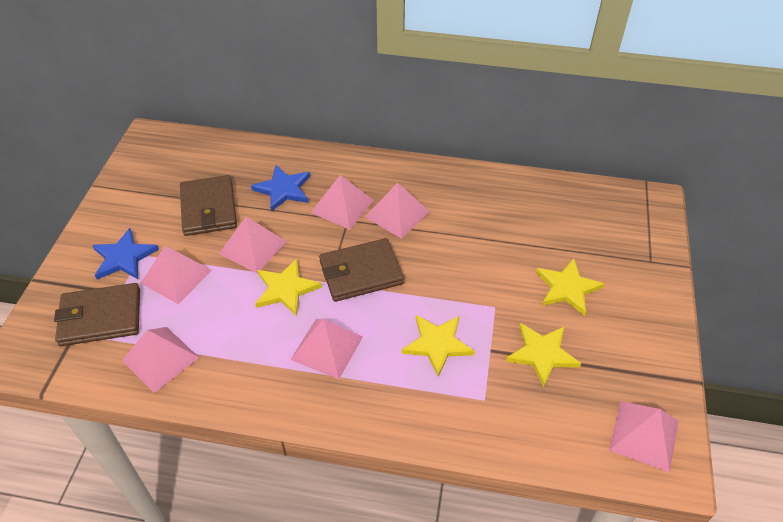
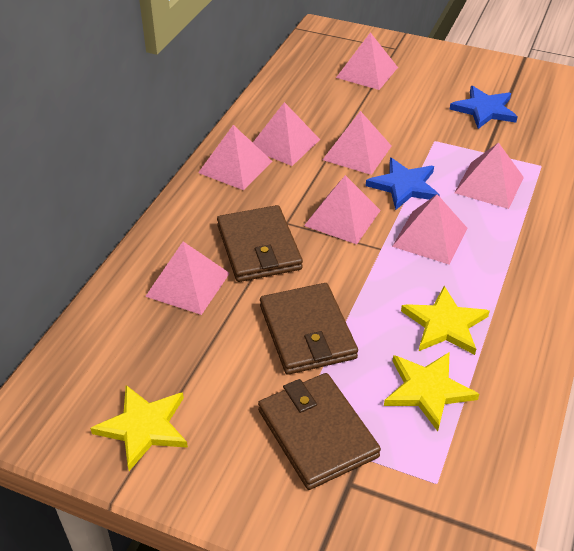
pink pyramid: 7 -> 8
yellow star: 4 -> 3

